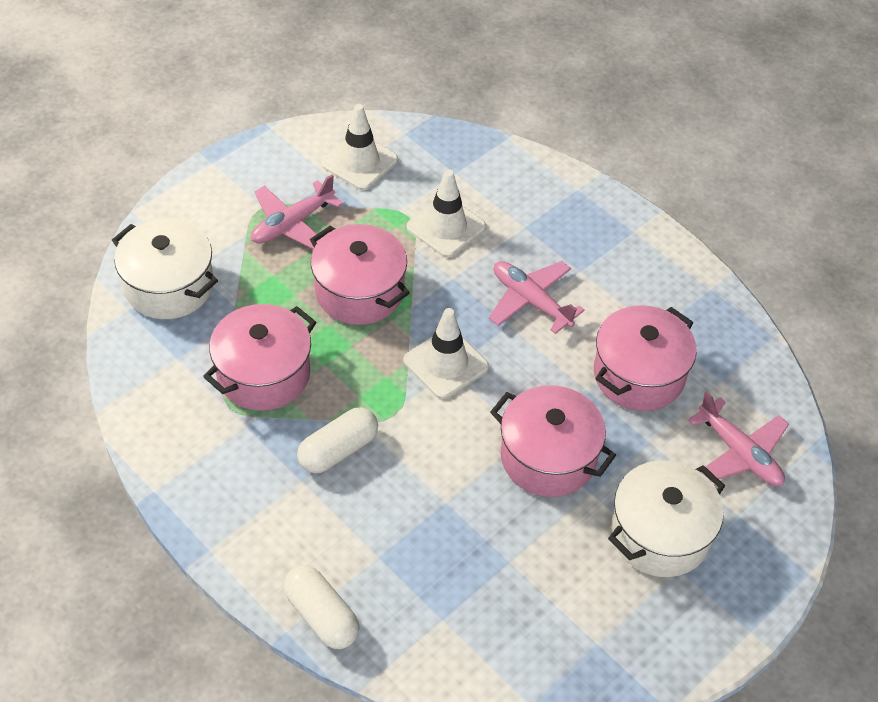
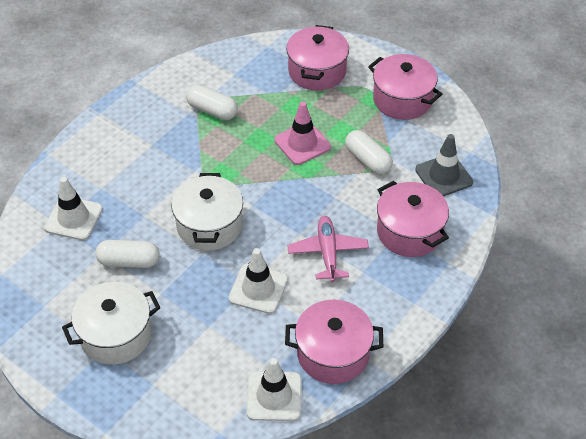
grey traffic cone: 0 -> 1
pink plane: 3 -> 1
pink traffic cone: 0 -> 1
white capsule: 2 -> 3

